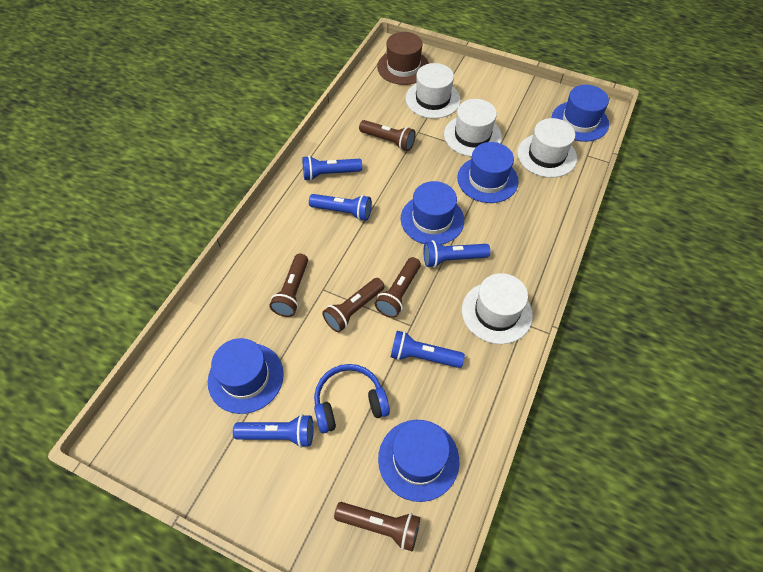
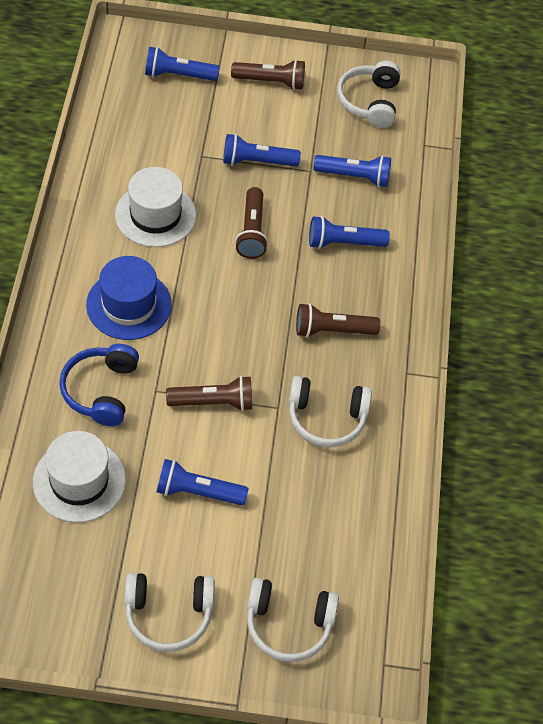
blue hat: 5 -> 1
brown flashlight: 5 -> 4
brown hat: 1 -> 0
white hat: 4 -> 2
white headphones: 0 -> 4

